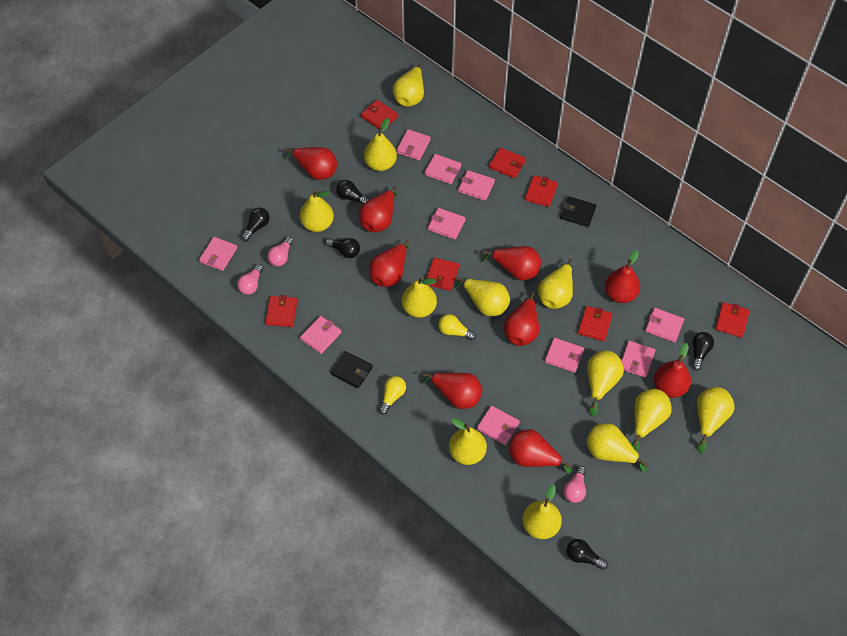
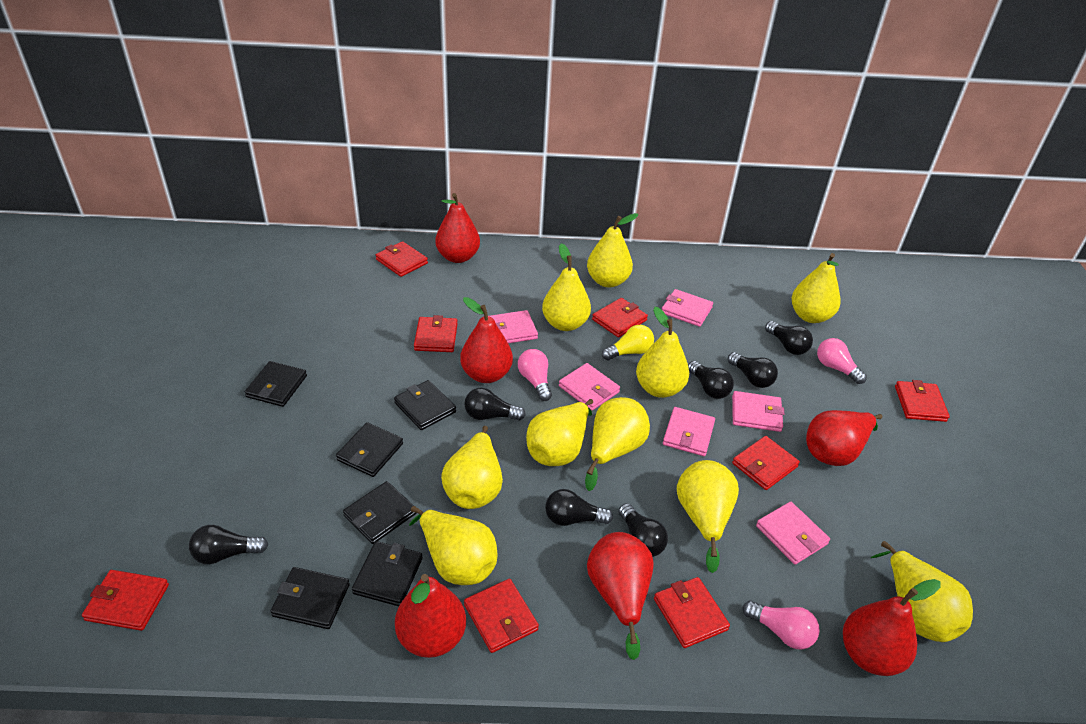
black light bulb: 5 -> 7
black wallet: 2 -> 6
pink wallet: 10 -> 6
red pear: 9 -> 6
red wallet: 7 -> 8
yellow light bulb: 2 -> 1
yellow pear: 12 -> 10

